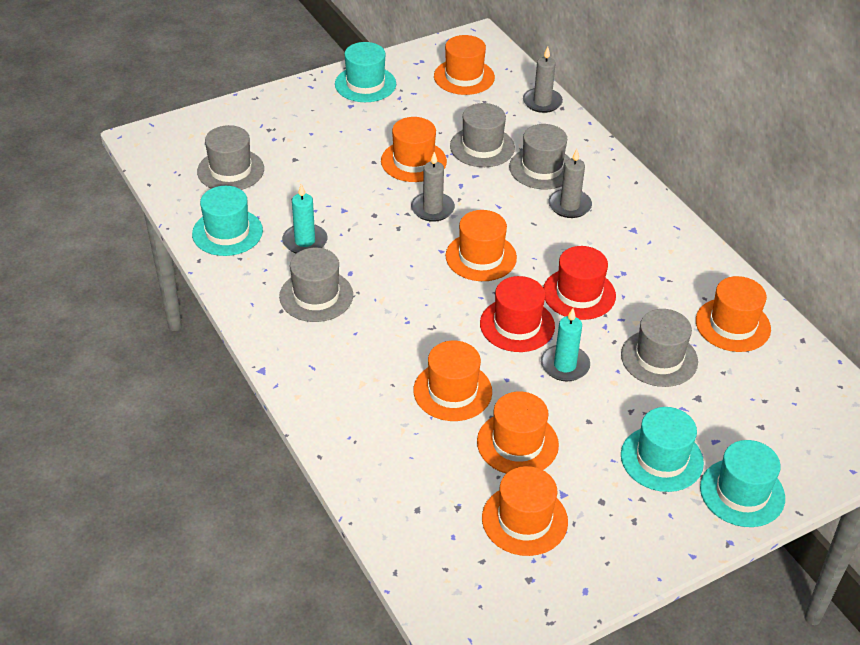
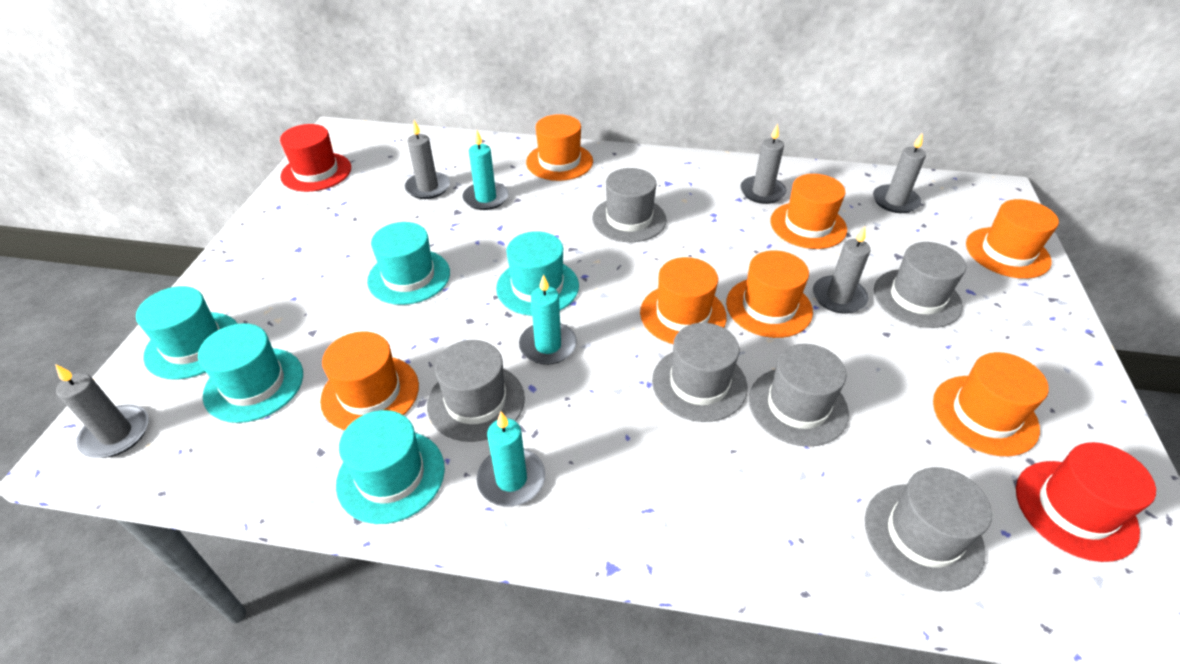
grey candle: 3 -> 5
grey hat: 5 -> 6
turquoise candle: 2 -> 3
turquoise hat: 4 -> 5

